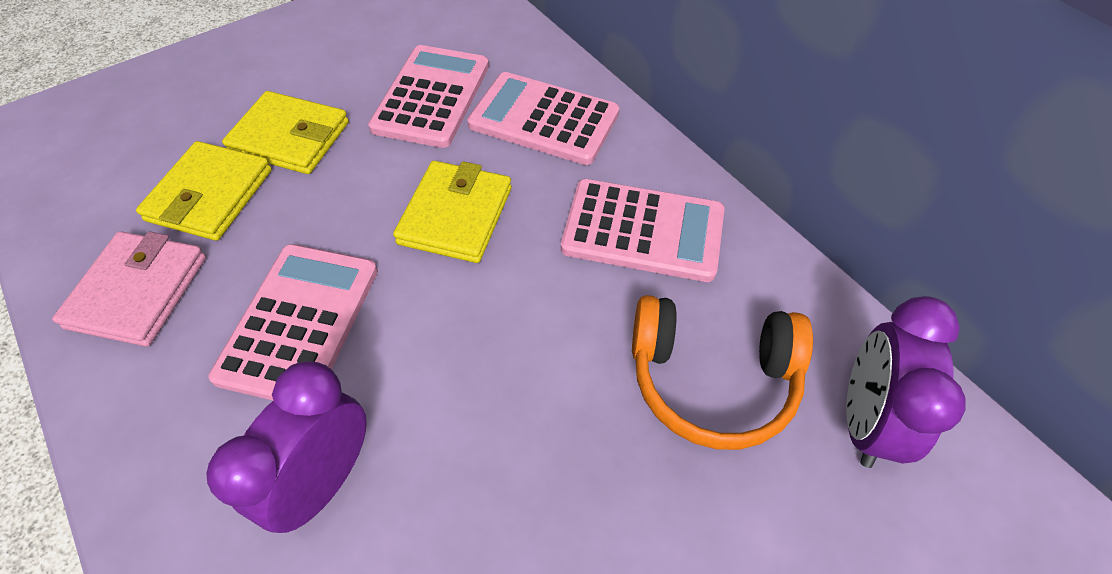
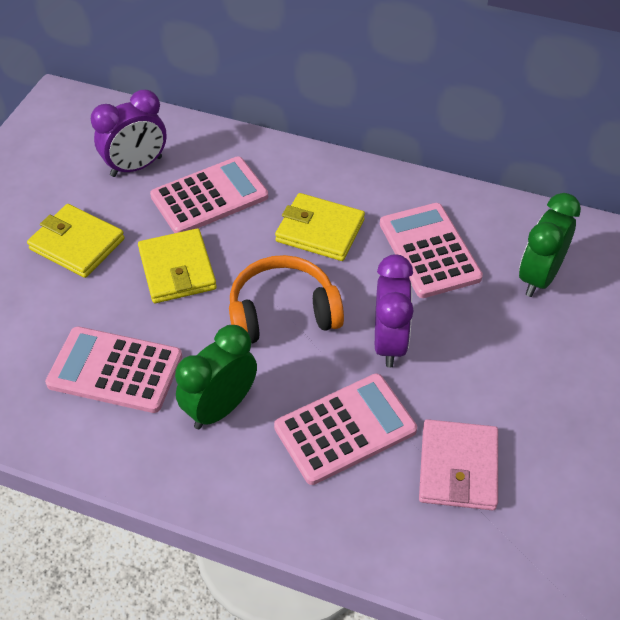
green clock: 0 -> 2

